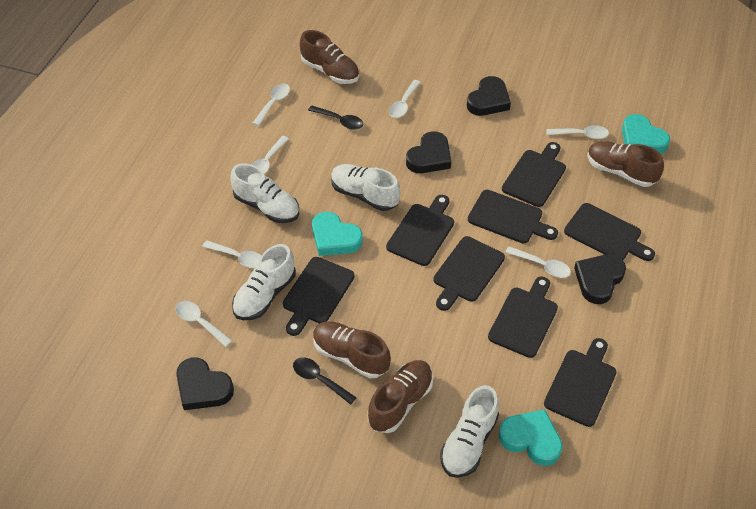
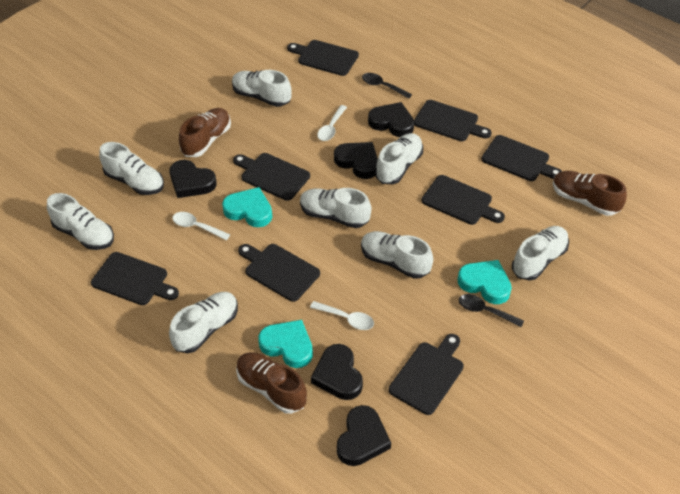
black heart: 4 -> 5
brown shoe: 4 -> 3
white shoe: 4 -> 8
white spoon: 7 -> 3

